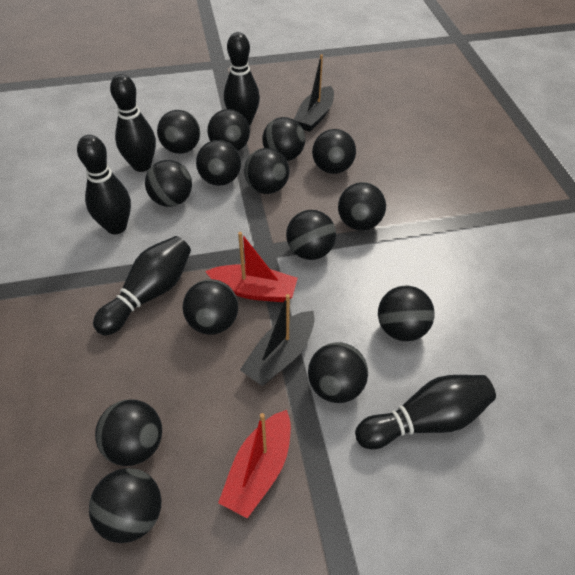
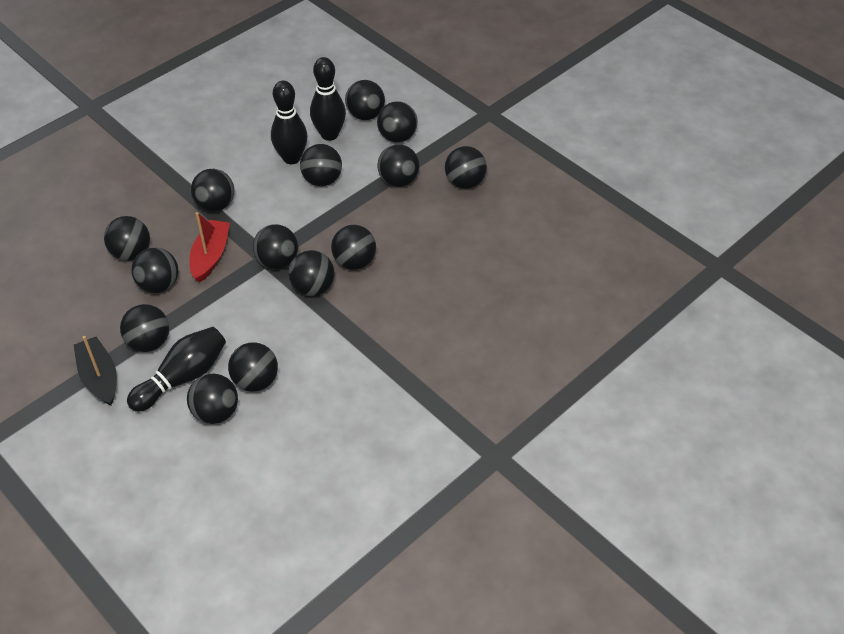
black boat: 2 -> 1
black bowling pin: 5 -> 3
red boat: 2 -> 1

